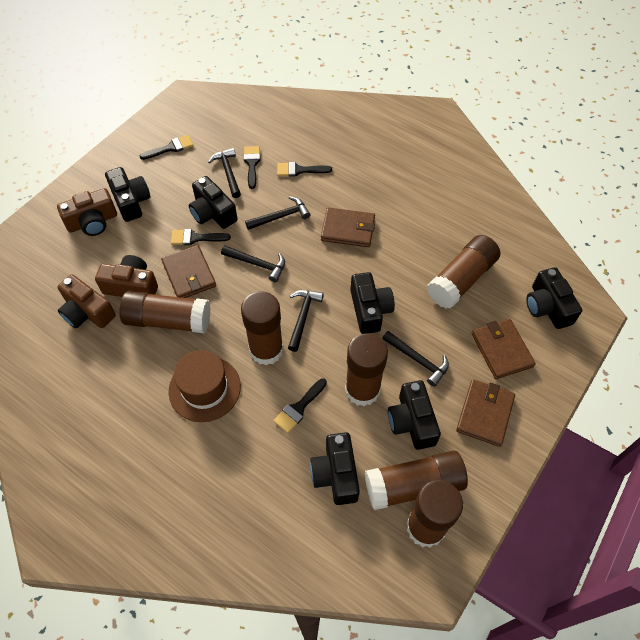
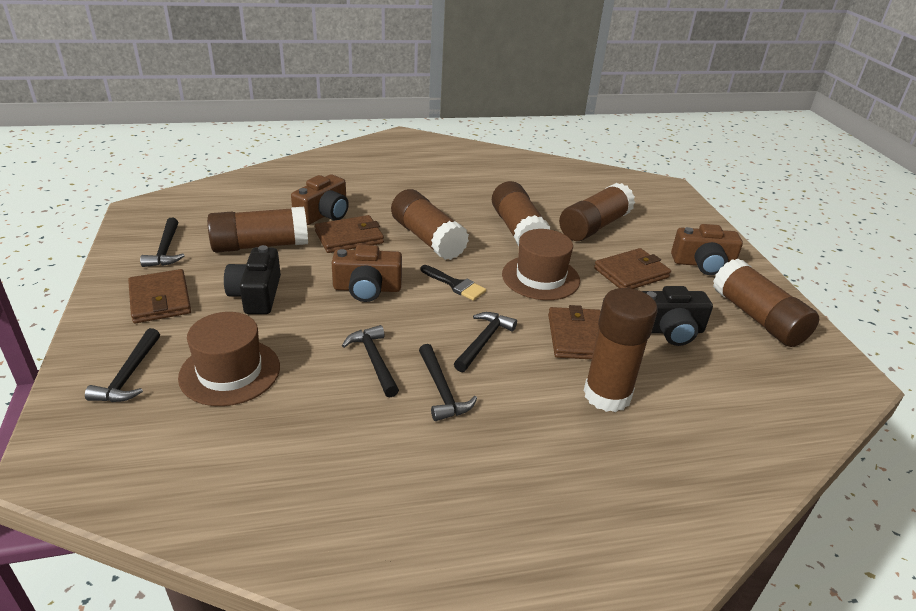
black brush: 5 -> 1
black camera: 6 -> 2
brown hat: 1 -> 2

